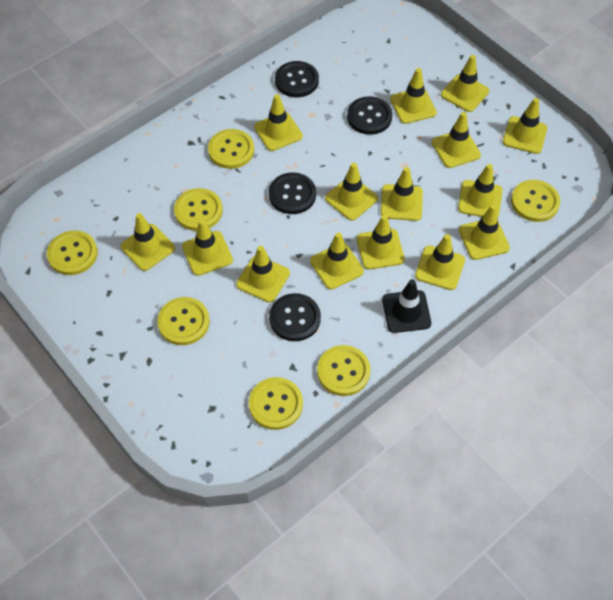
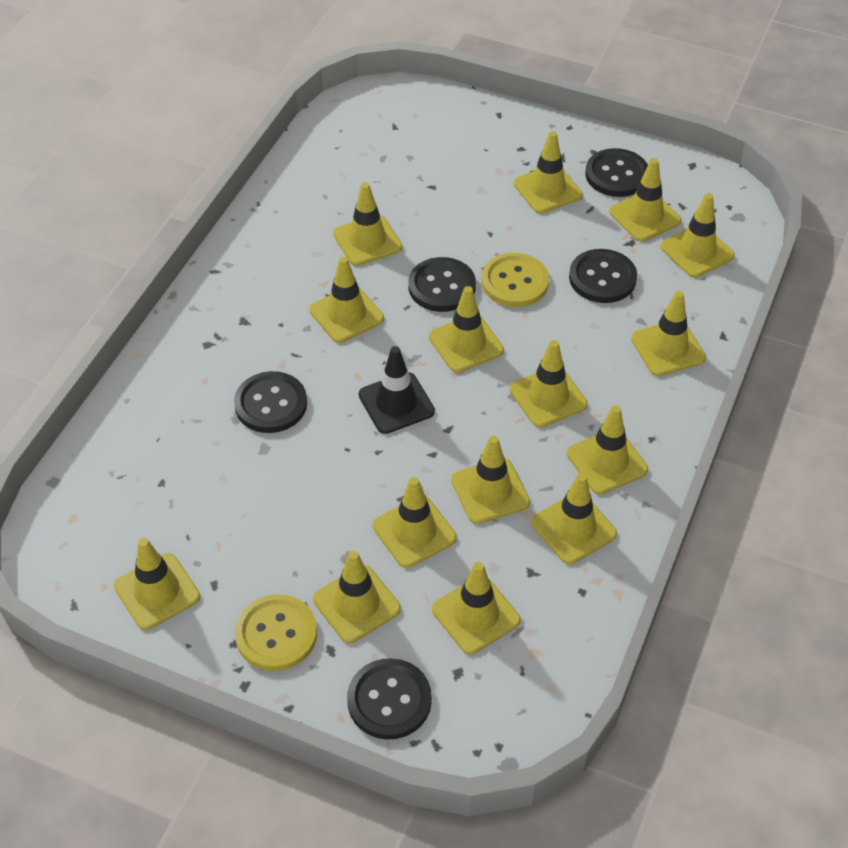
black button: 4 -> 5
yellow button: 7 -> 2

